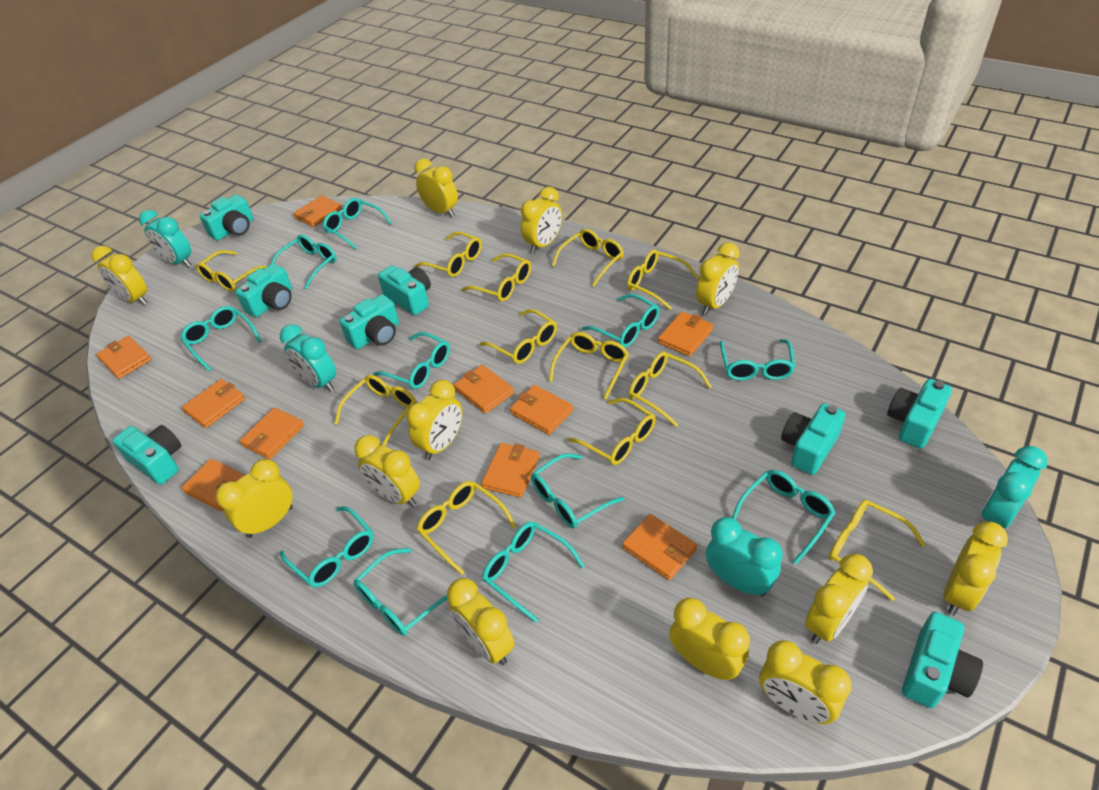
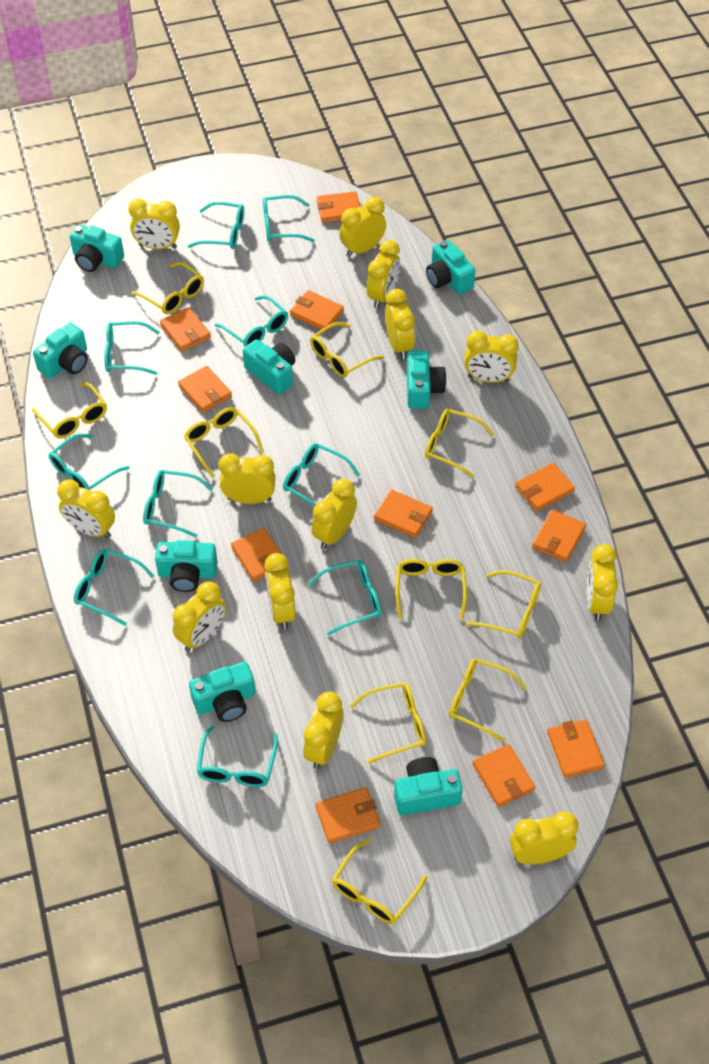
orange wallet: 10 -> 11
turquoise clock: 4 -> 0
turquoise glasses: 11 -> 10
yellow clock: 12 -> 13
yellow glasses: 12 -> 10

